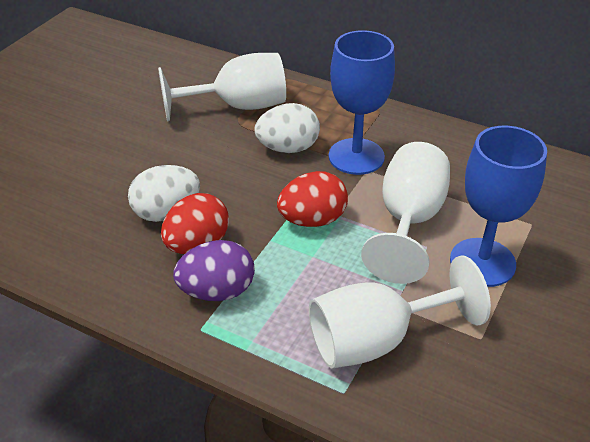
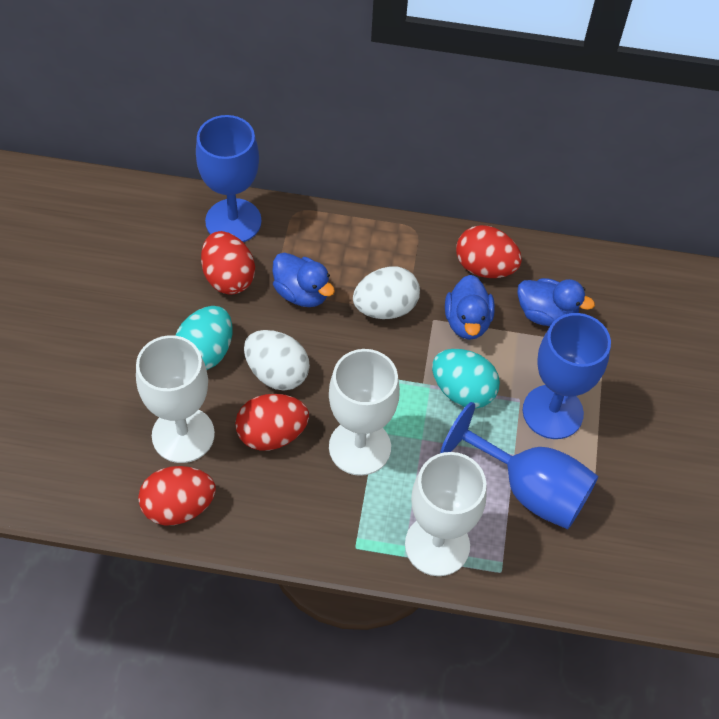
blue duck: 0 -> 3
blue goblet: 2 -> 3
purple egg: 1 -> 0
red egg: 2 -> 4
turquoise egg: 0 -> 2

